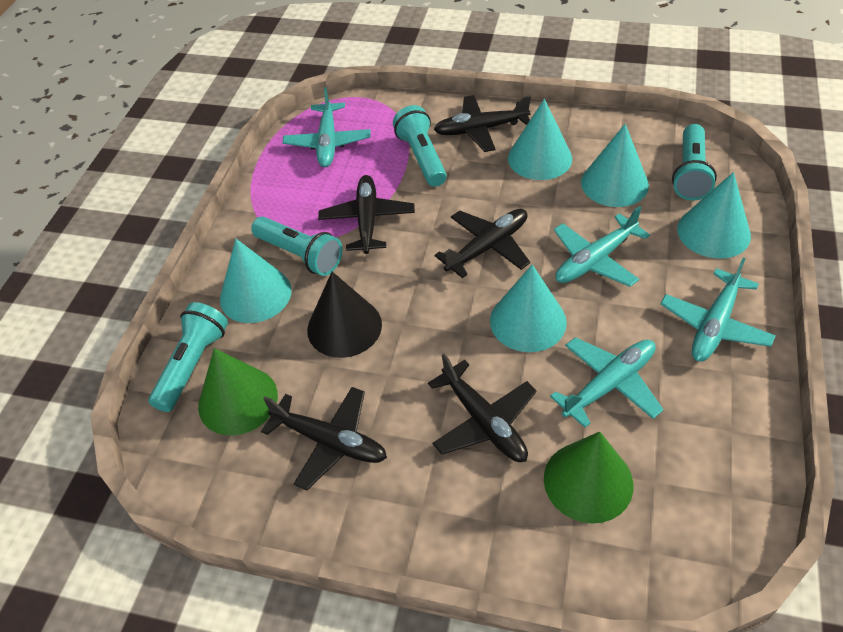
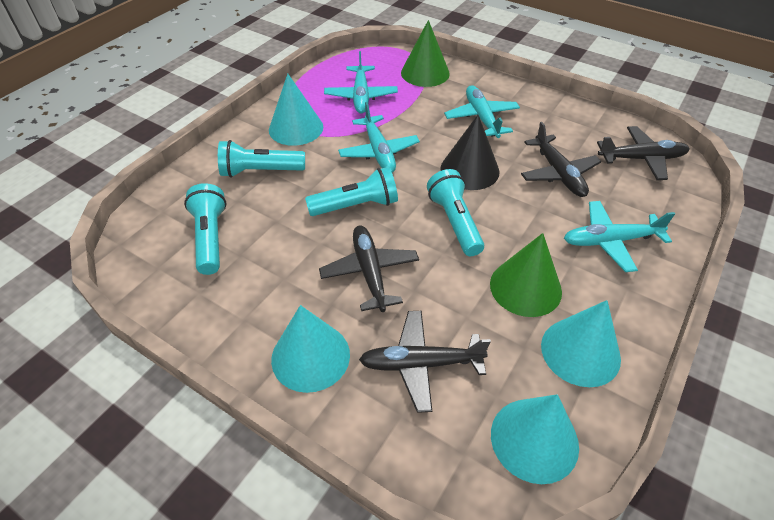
black plane: 5 -> 4
turquoise cone: 5 -> 4

